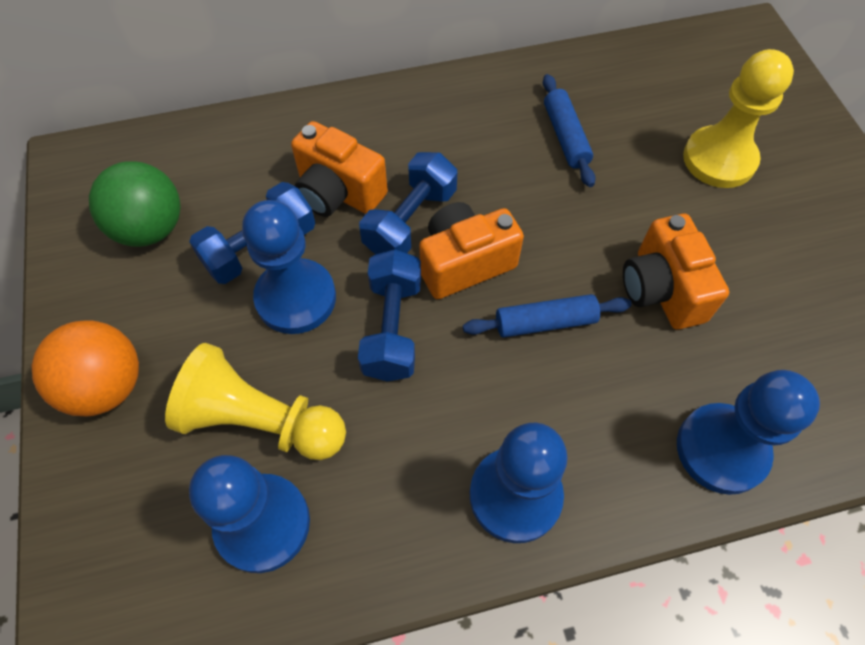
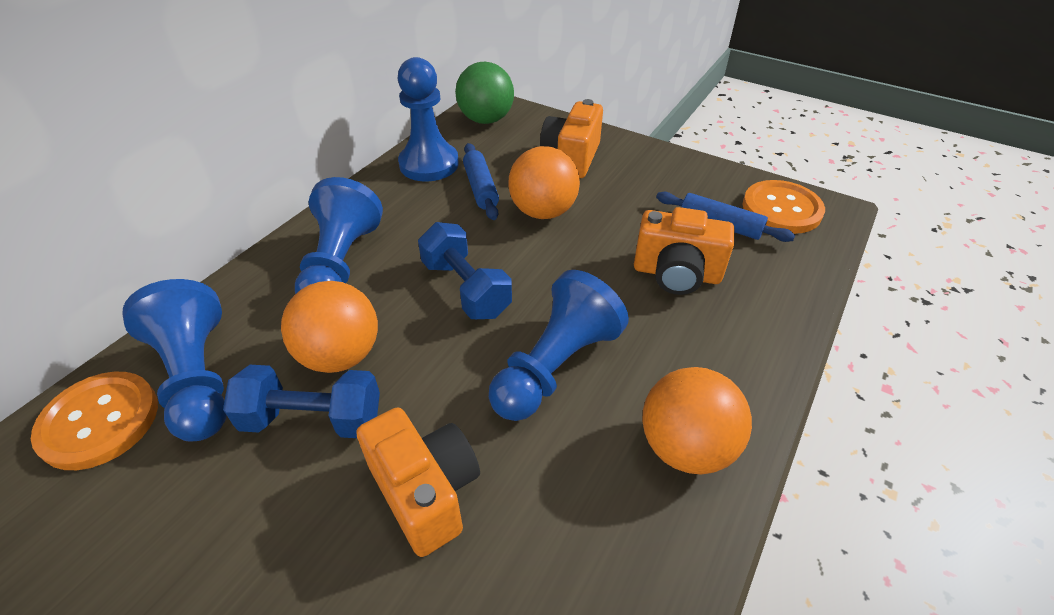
blue dumbbell: 3 -> 2
orange ball: 1 -> 3
orange button: 0 -> 2
yellow pawn: 2 -> 0

